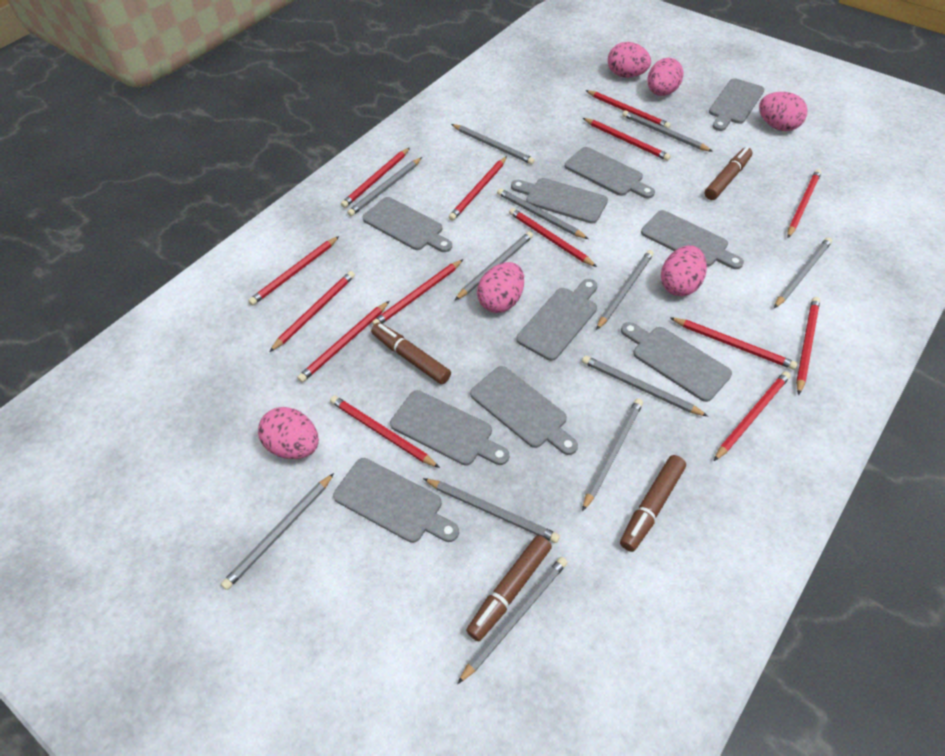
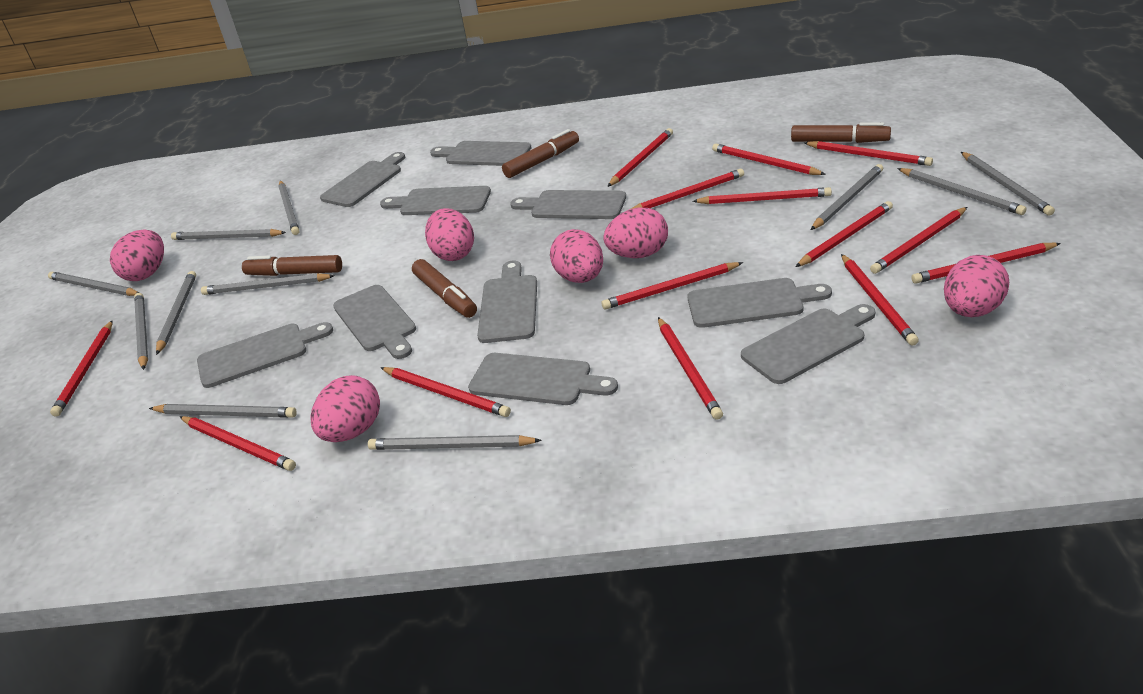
grey pencil: 12 -> 11

